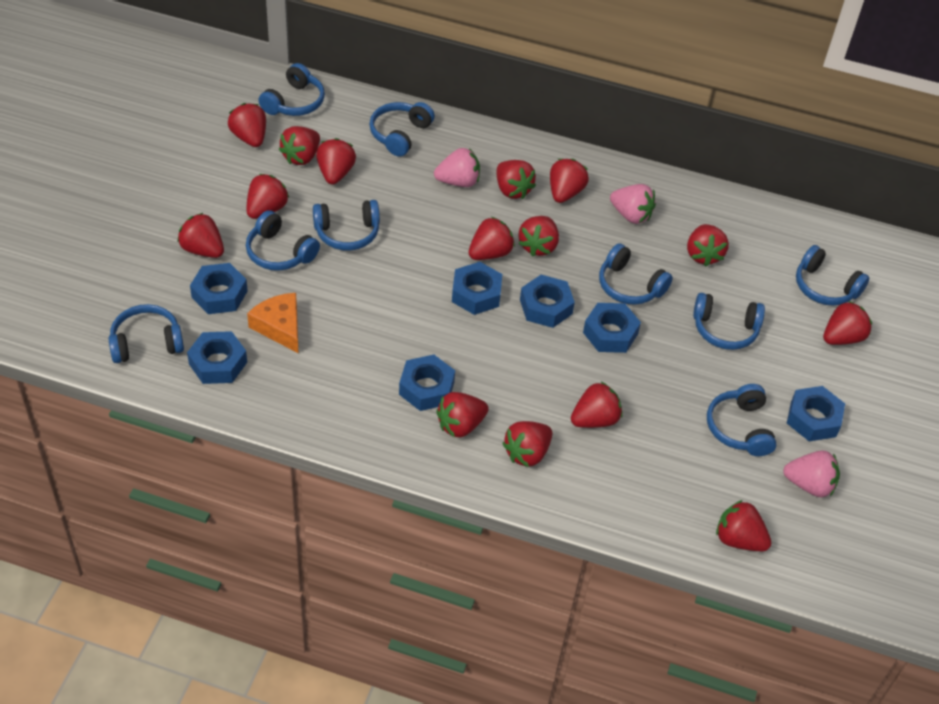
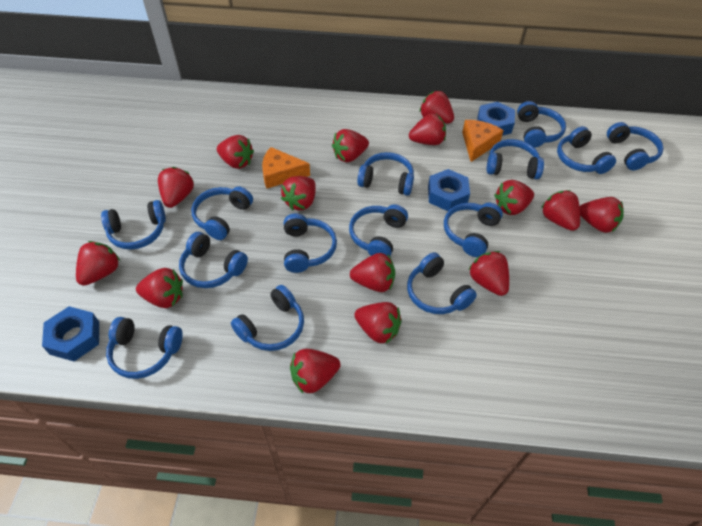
blue headphones: 9 -> 14
blue nut: 7 -> 3
orange cheese: 1 -> 2
pink strawberry: 3 -> 0

